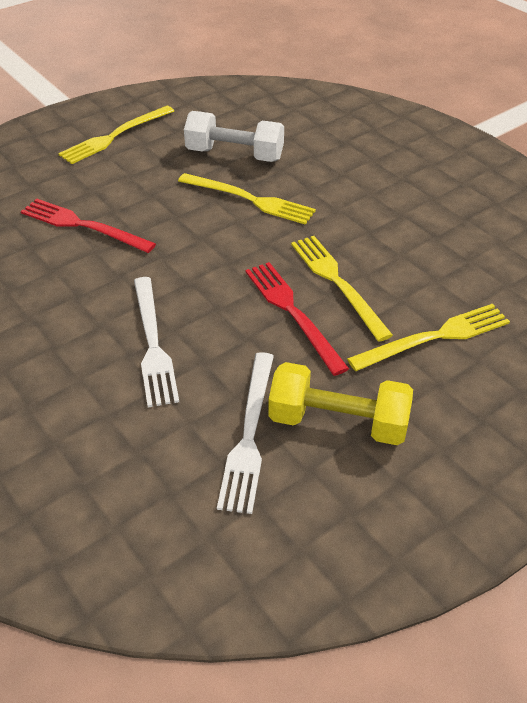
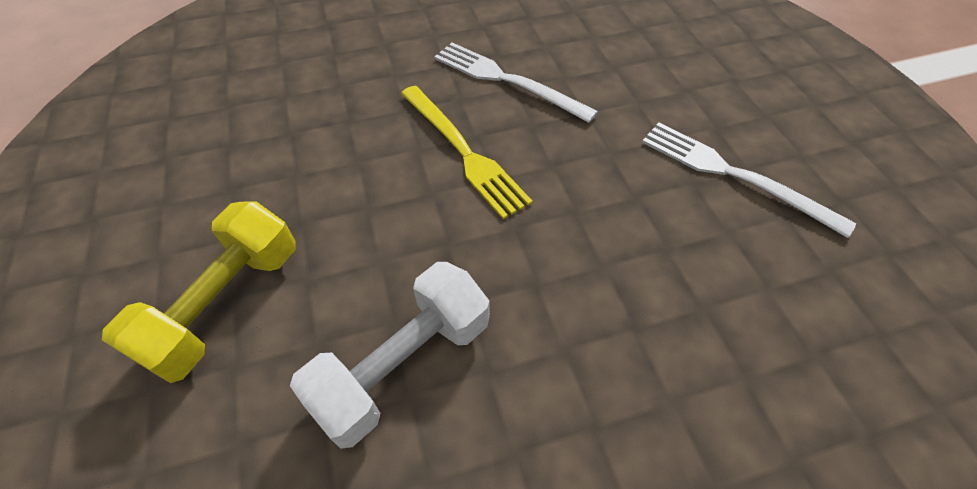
red fork: 2 -> 0
yellow fork: 4 -> 1

